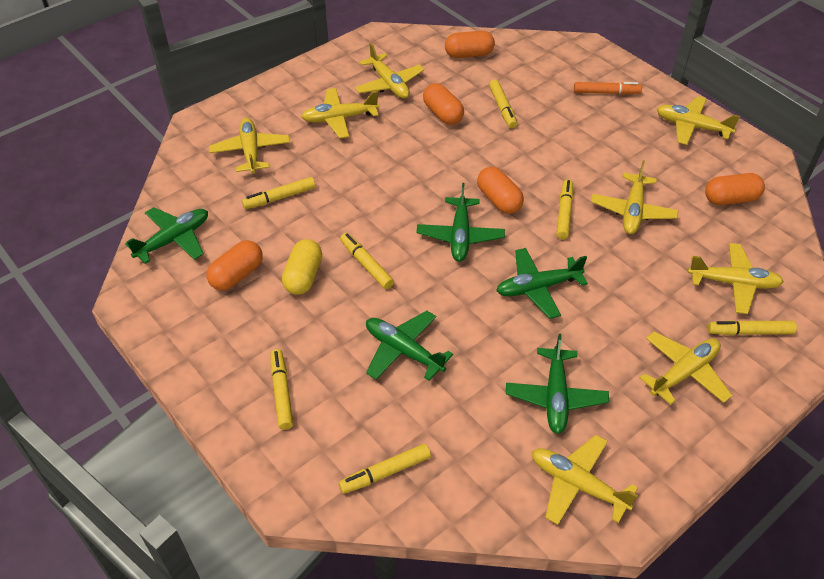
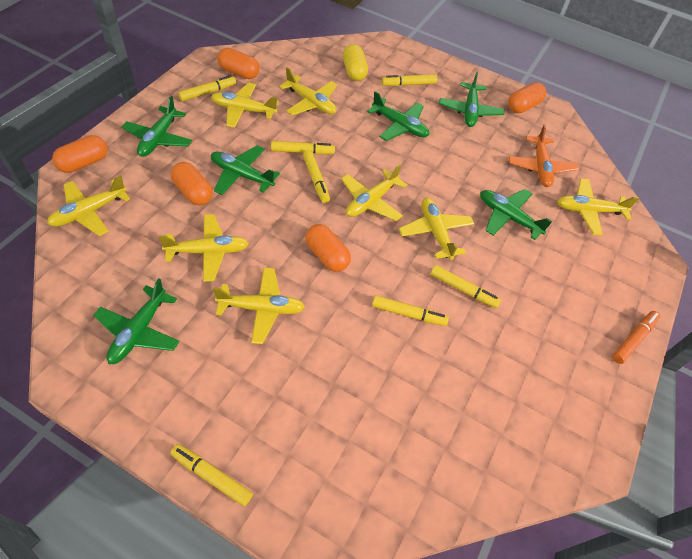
green plane: 5 -> 6
orange plane: 0 -> 1

